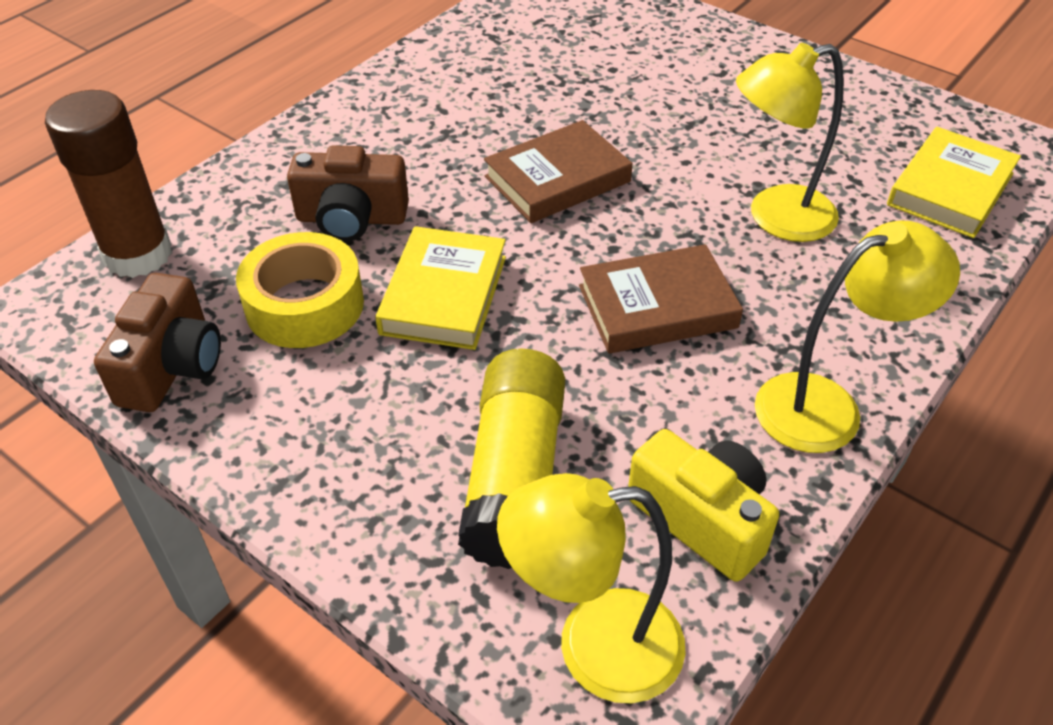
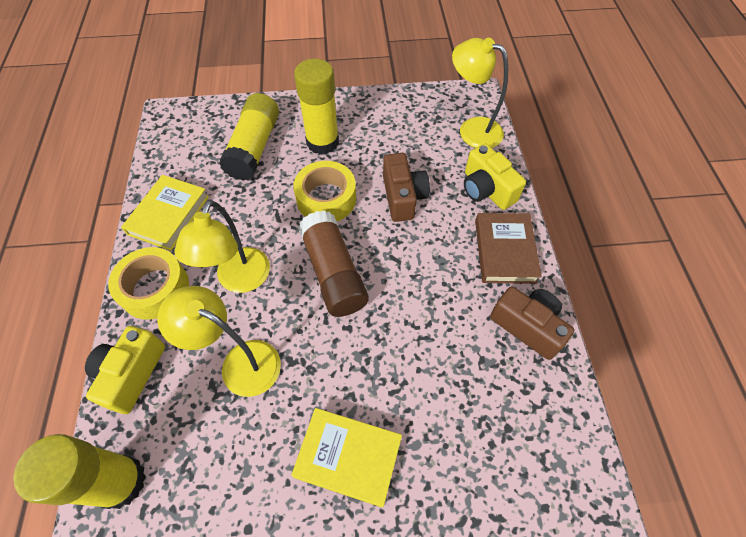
brown book: 2 -> 1
yellow camera: 1 -> 2
yellow glue stick: 1 -> 3
yellow tape: 1 -> 2

